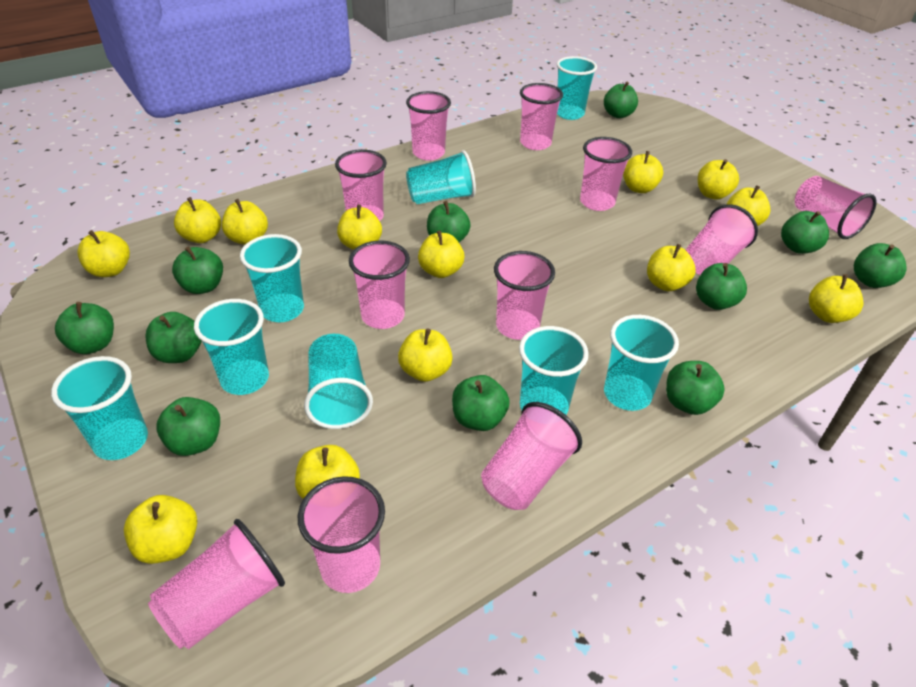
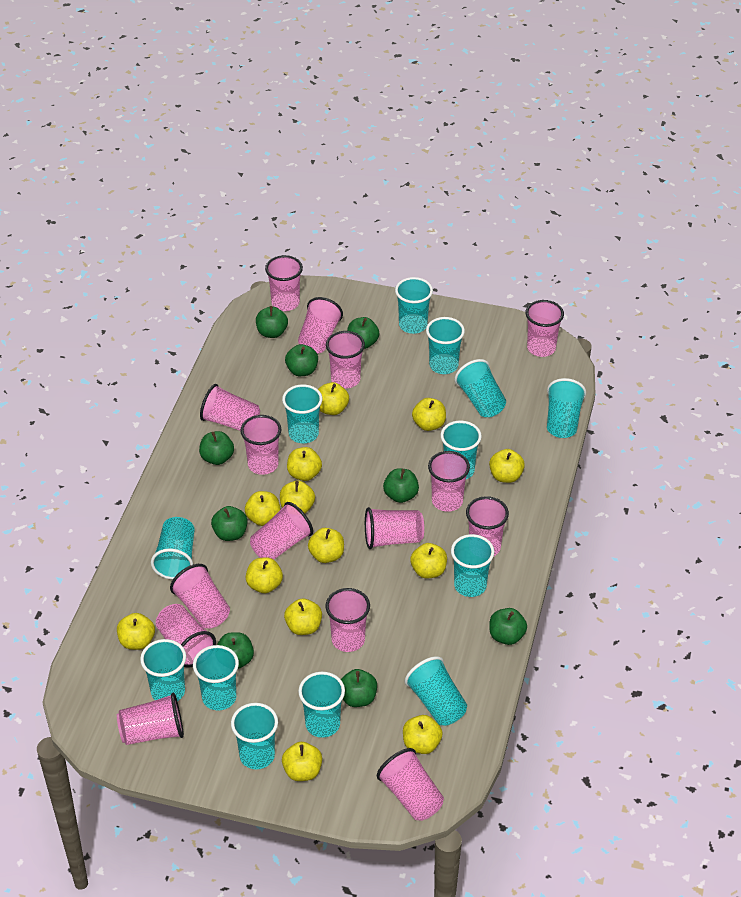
green apple: 11 -> 9
pink cup: 11 -> 15
turquoise cup: 8 -> 13

